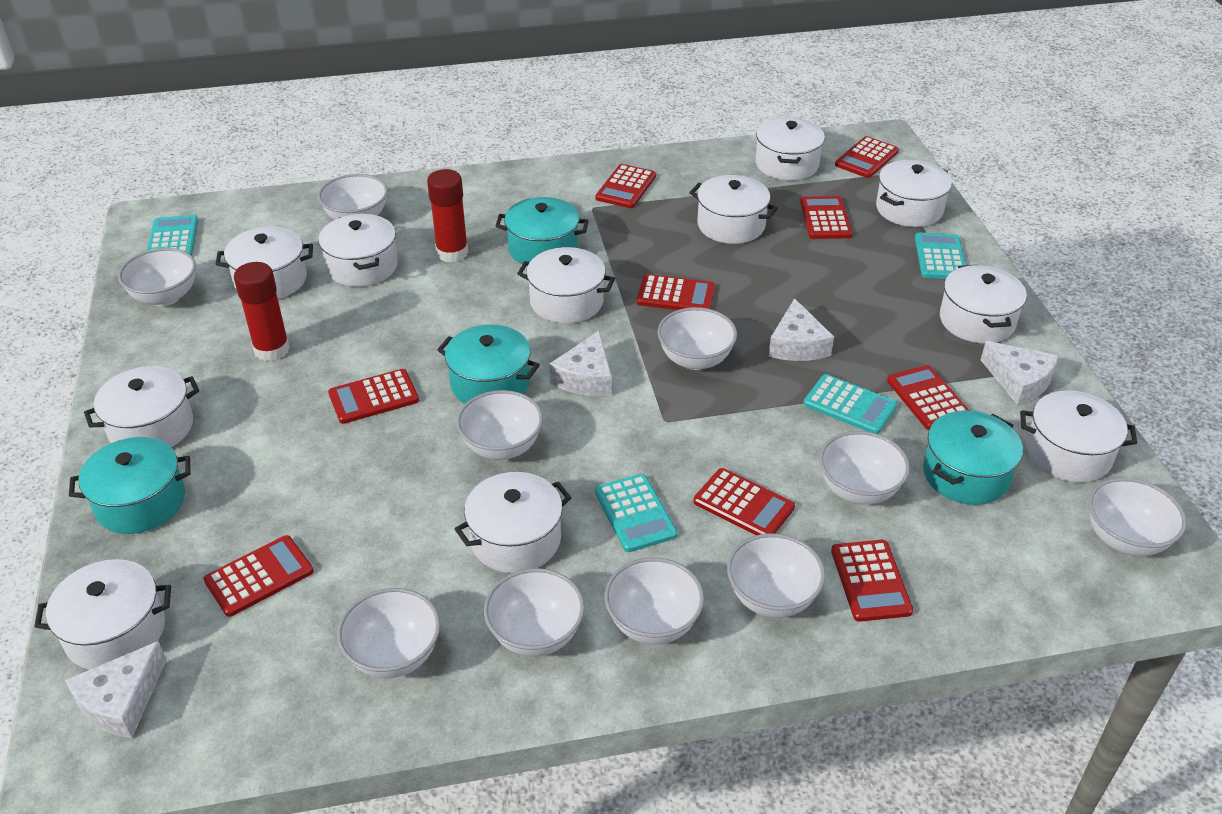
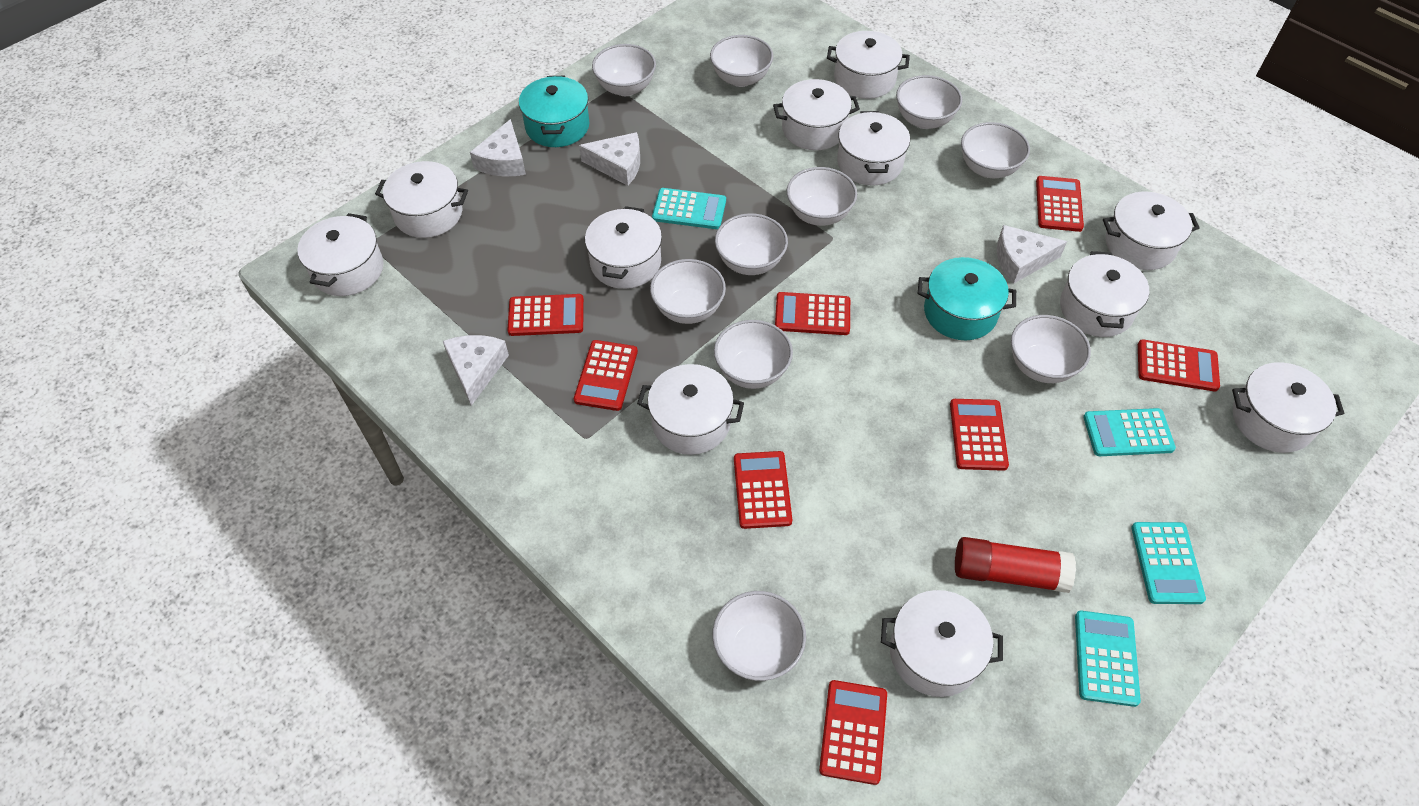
red calculator: 9 -> 8
red glue stick: 2 -> 1
turquoise pot: 4 -> 2

